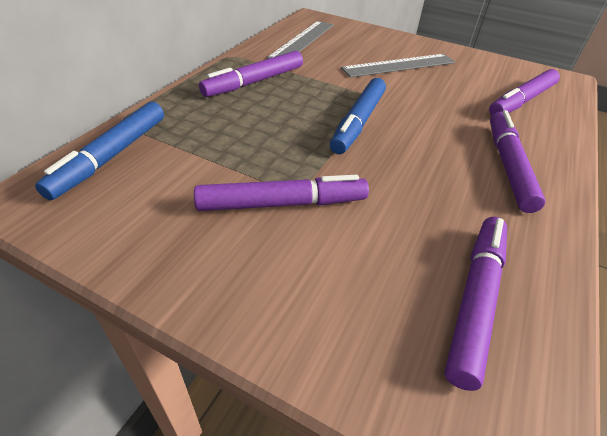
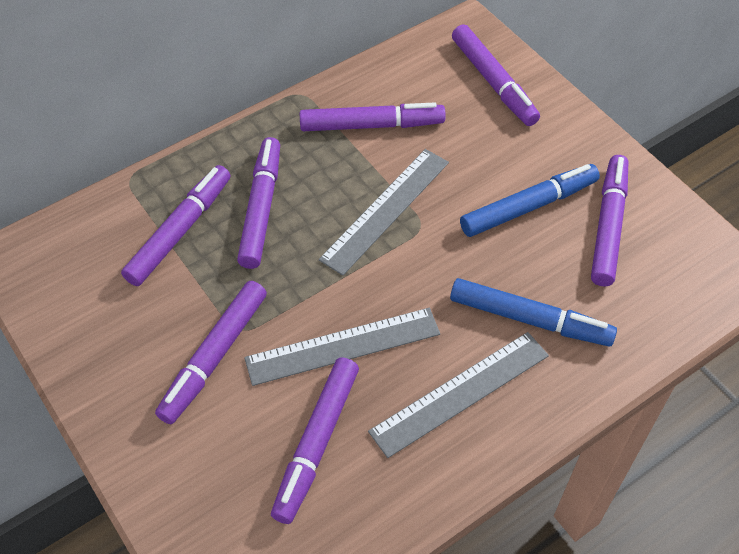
grey ruler: 2 -> 3
purple marker: 5 -> 7

